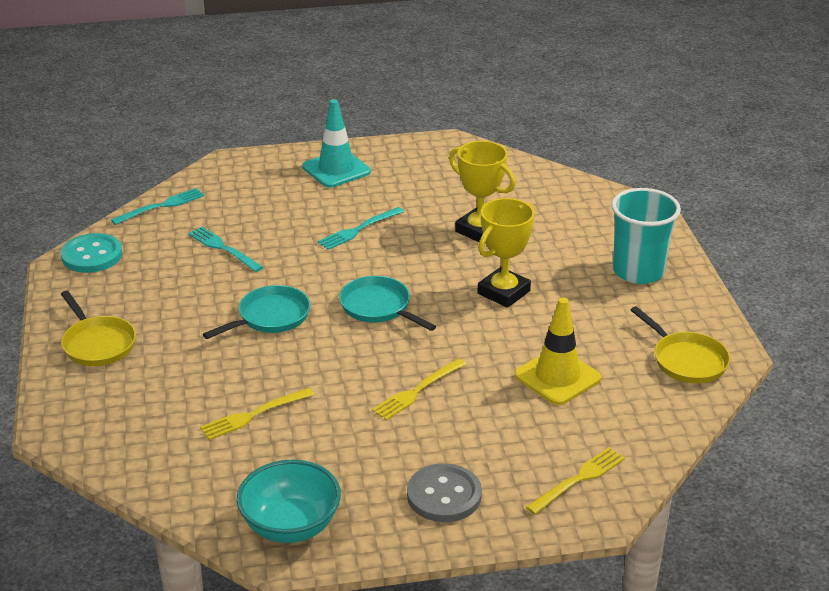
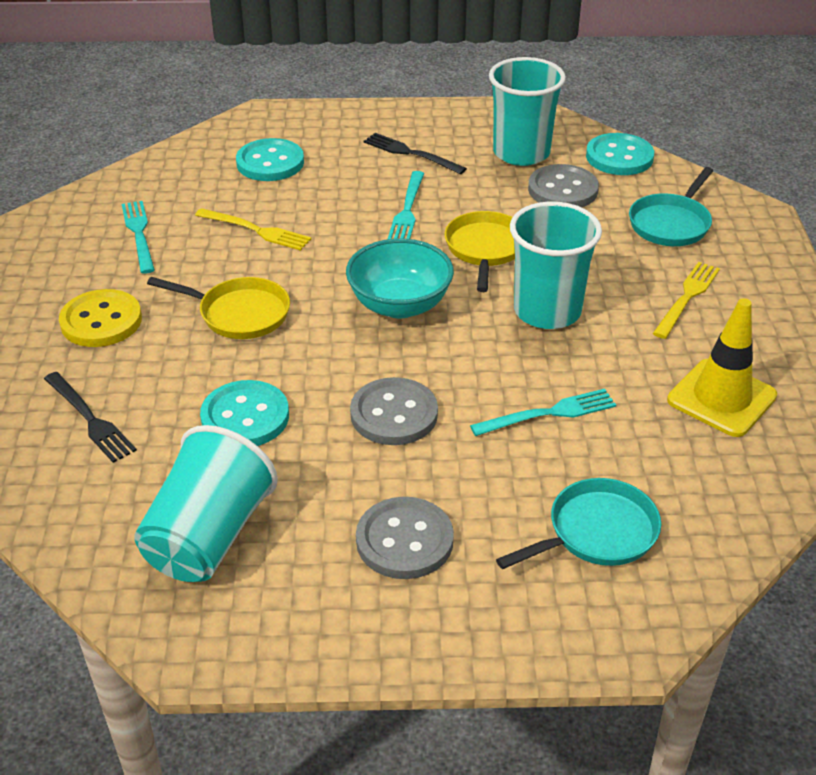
black fork: 0 -> 2
grey button: 1 -> 3
turquoise button: 1 -> 3
turquoise cup: 1 -> 3
turquoise traffic cone: 1 -> 0
yellow button: 0 -> 1
yellow fork: 3 -> 2
yellow trophy: 2 -> 0

